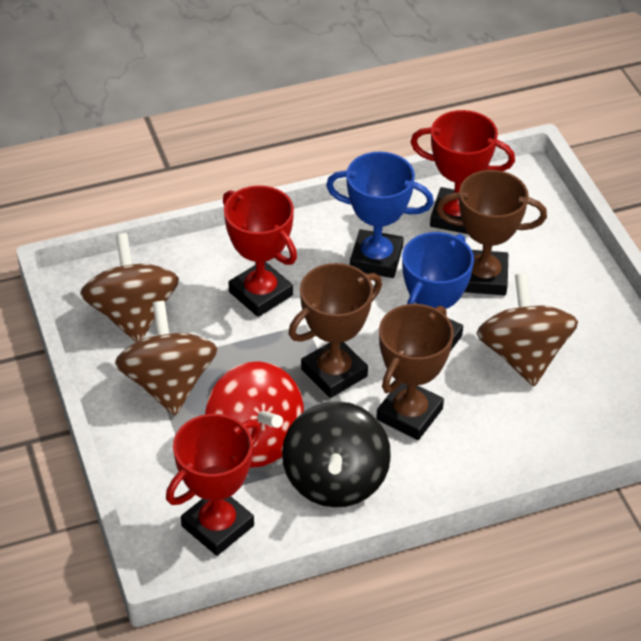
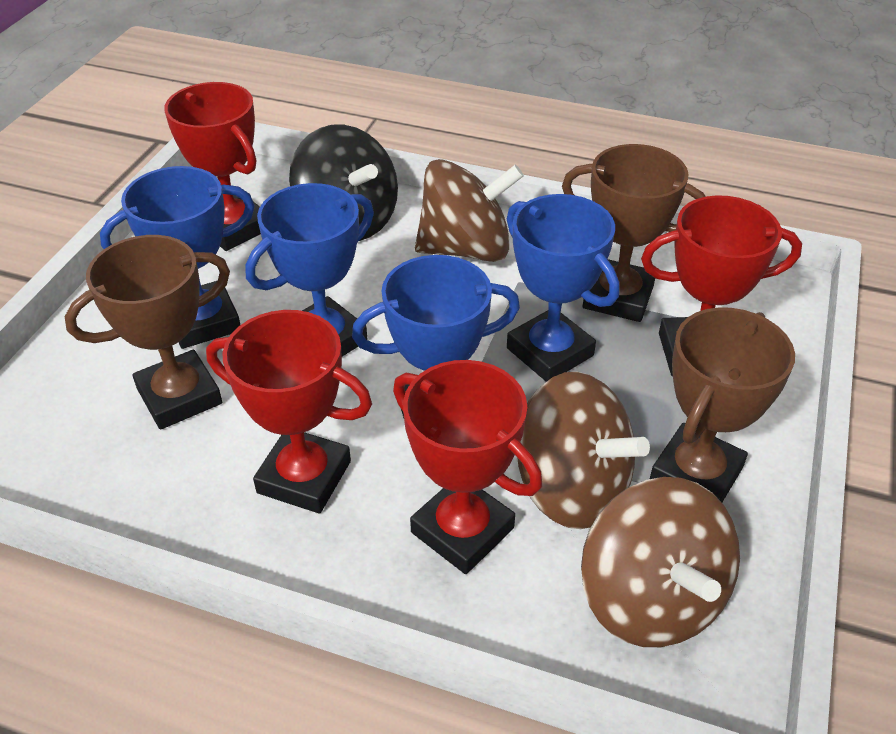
blue trophy: 2 -> 4
red spinning top: 1 -> 0
red trophy: 3 -> 4

